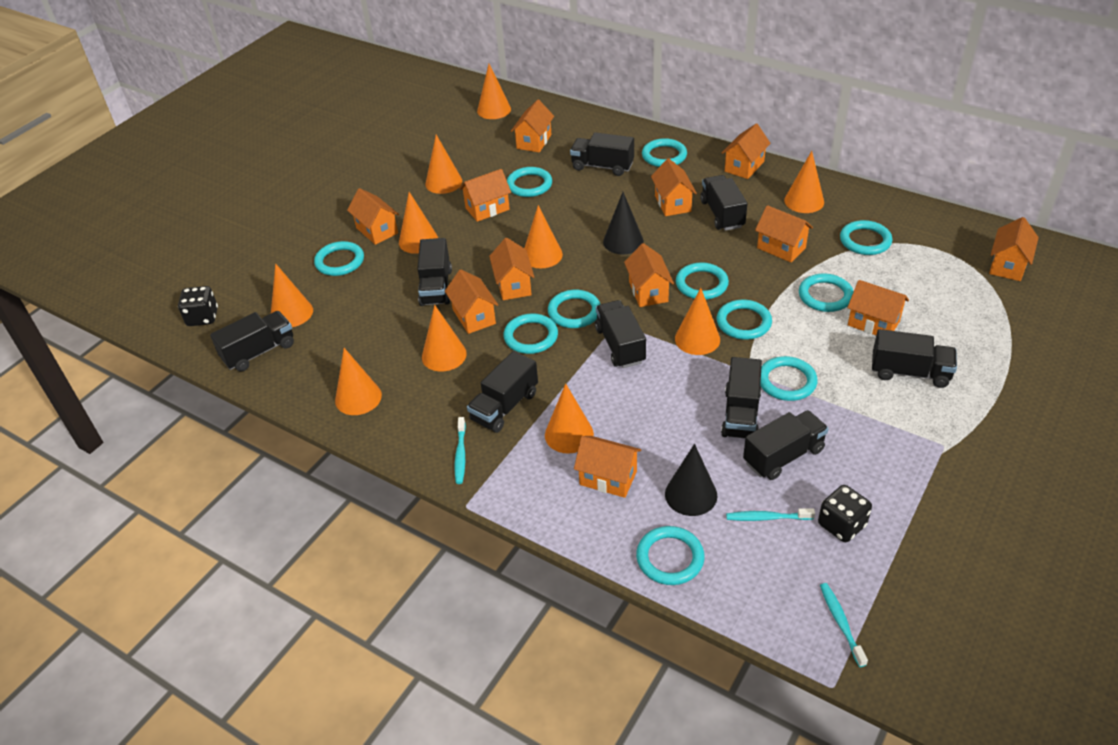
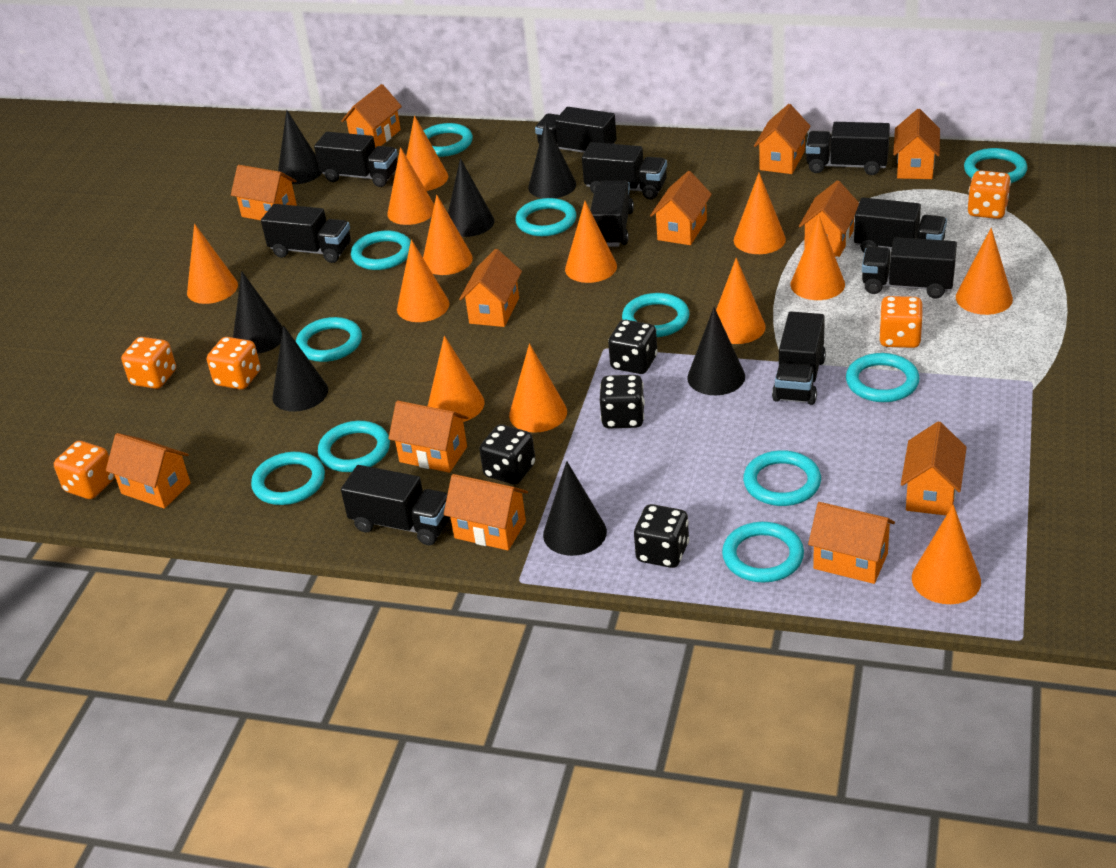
black cone: 2 -> 7
black dice: 2 -> 4
black truck: 9 -> 10
orange cone: 10 -> 13
orange dice: 0 -> 5
turquoise toothbrush: 3 -> 0

